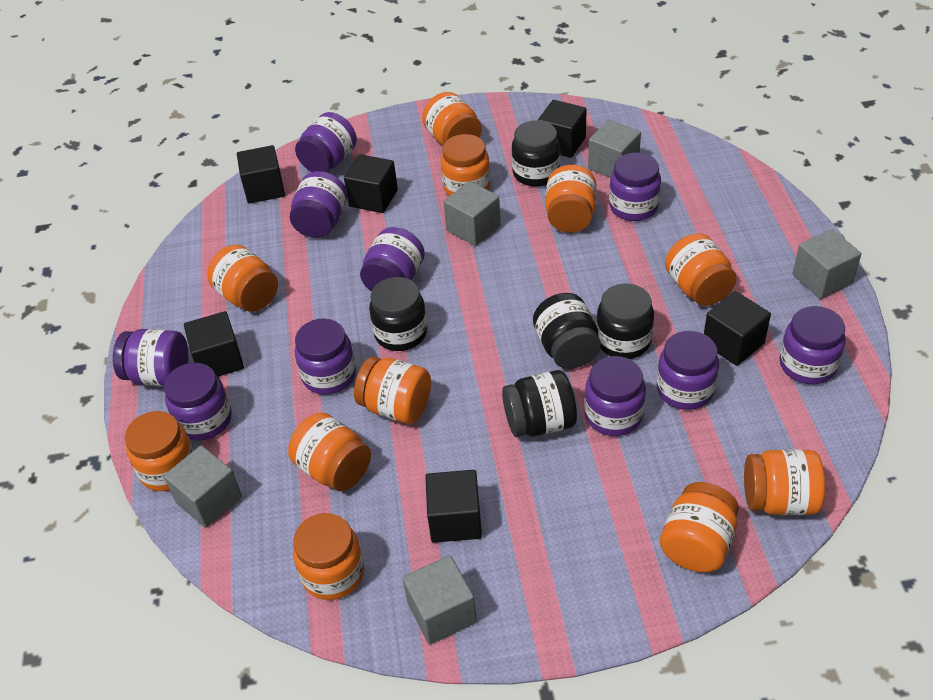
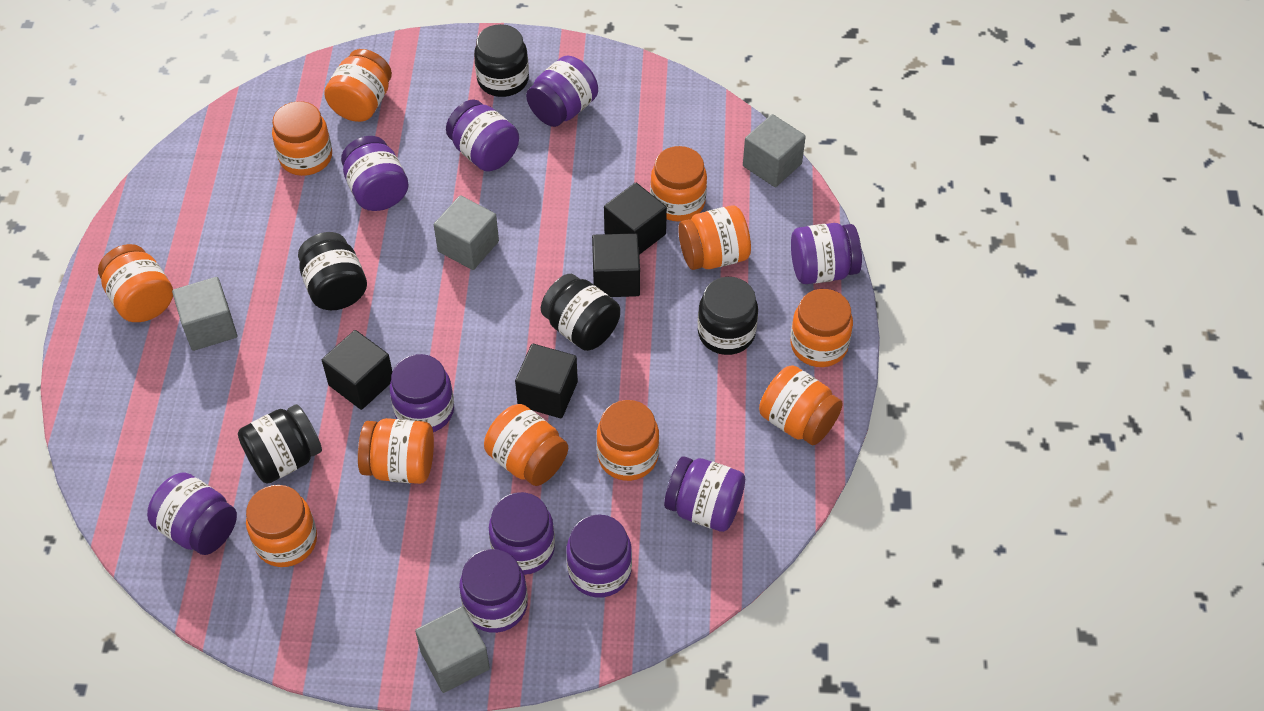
black cube: 6 -> 4
grey cube: 5 -> 4

